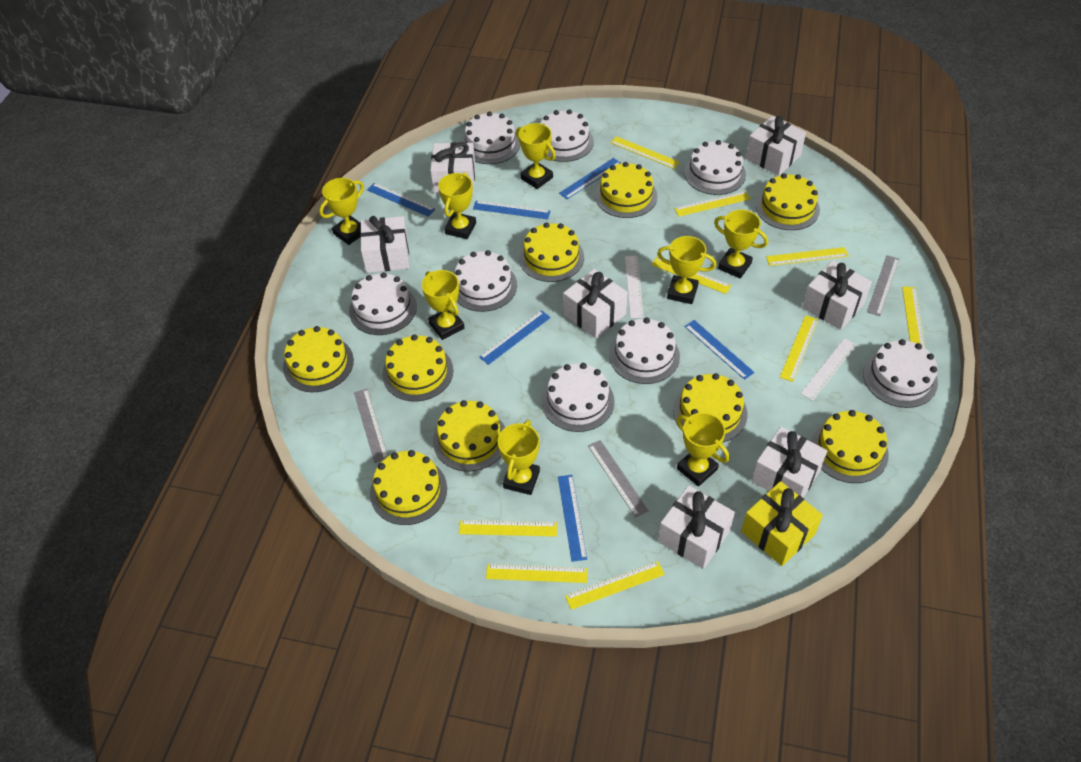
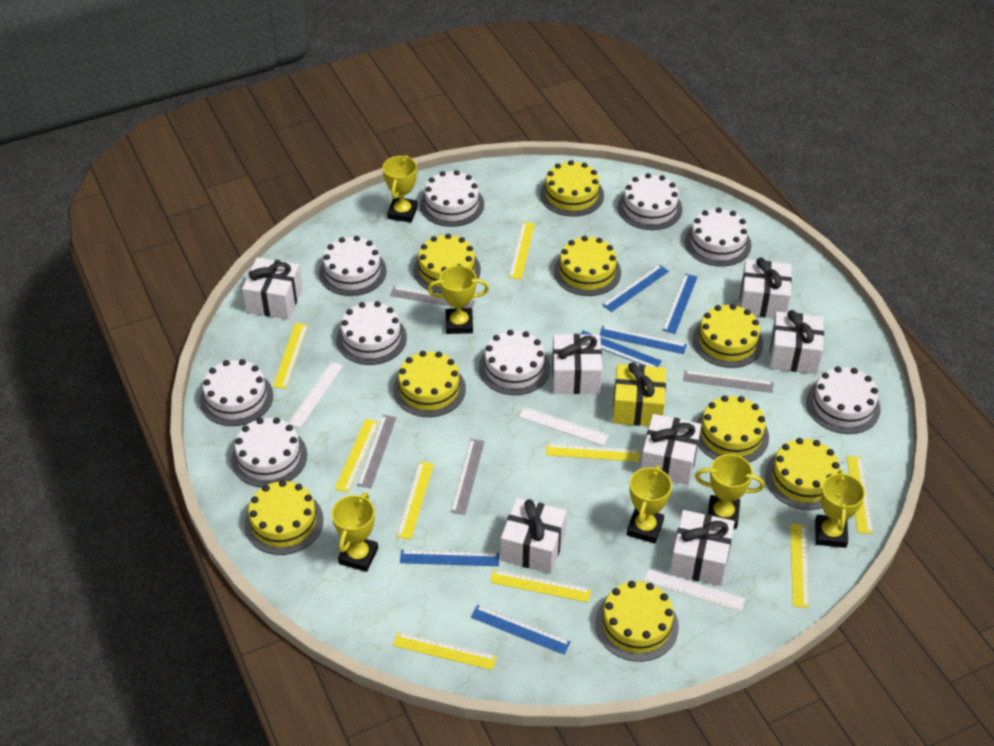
grey ruler: 3 -> 4
white cake: 8 -> 9
white ruler: 2 -> 3
yellow trophy: 8 -> 6

